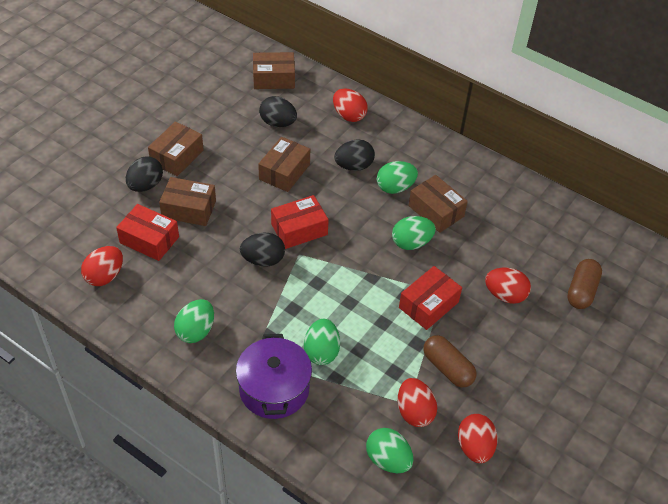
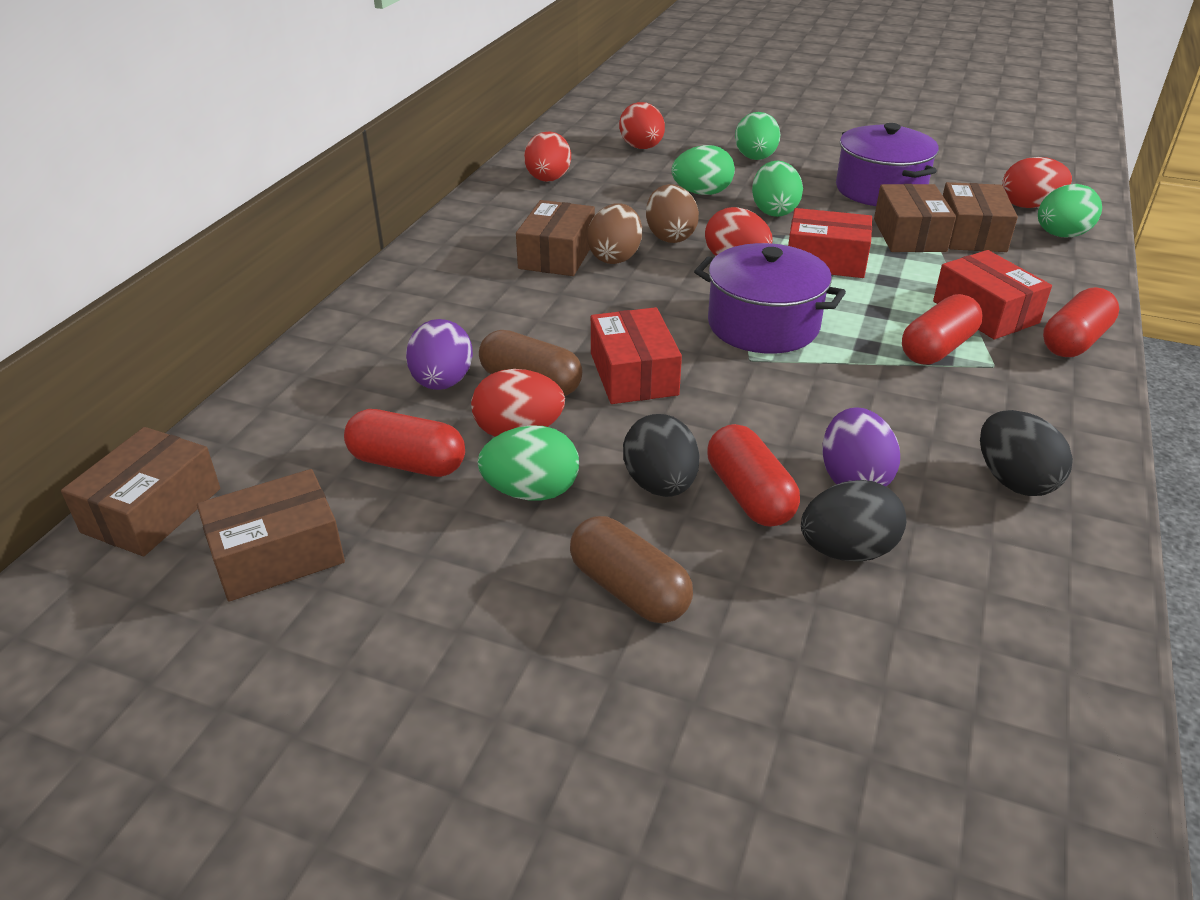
black egg: 4 -> 3
brown egg: 0 -> 2
purple egg: 0 -> 2
purple pot: 1 -> 2
red capsule: 0 -> 4

